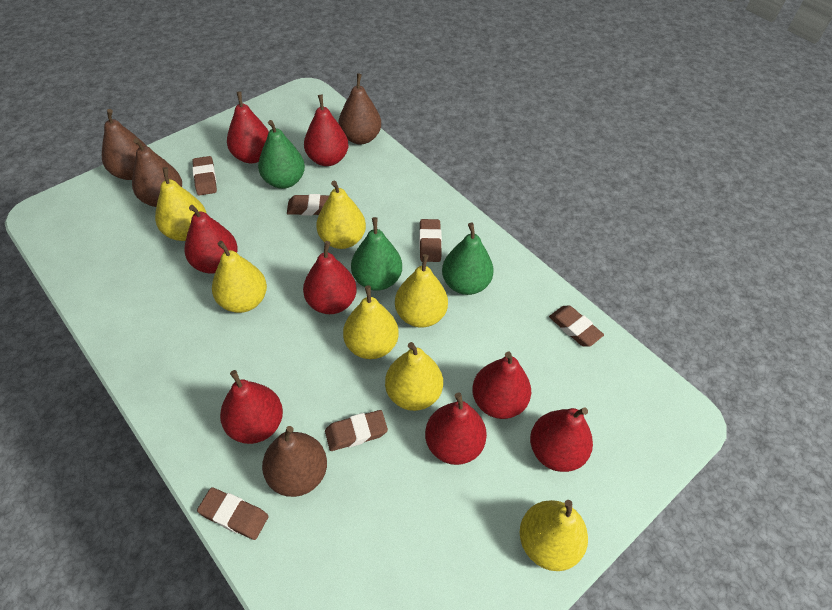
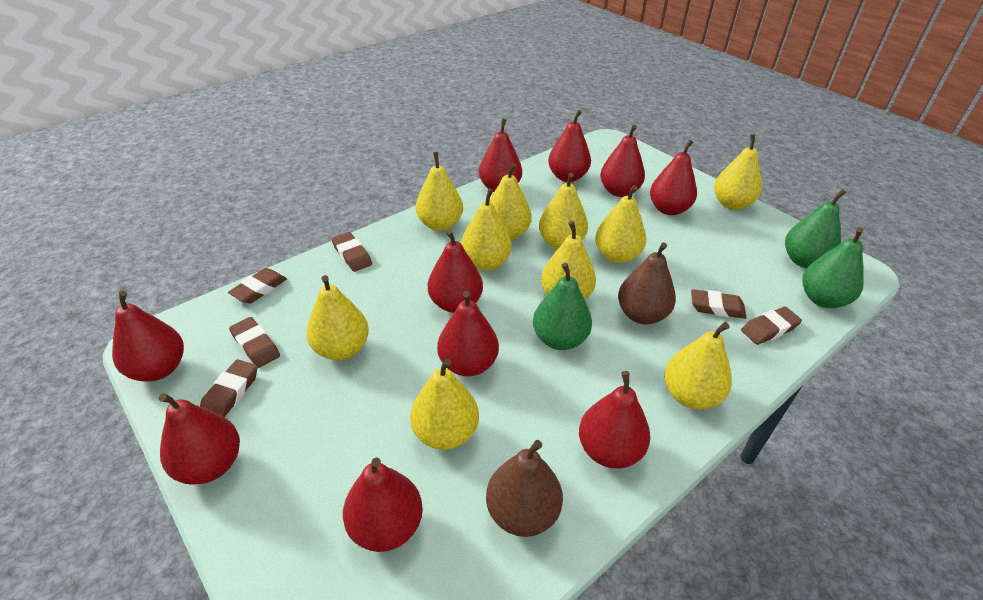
brown pear: 4 -> 2
red pear: 8 -> 10
yellow pear: 7 -> 10

